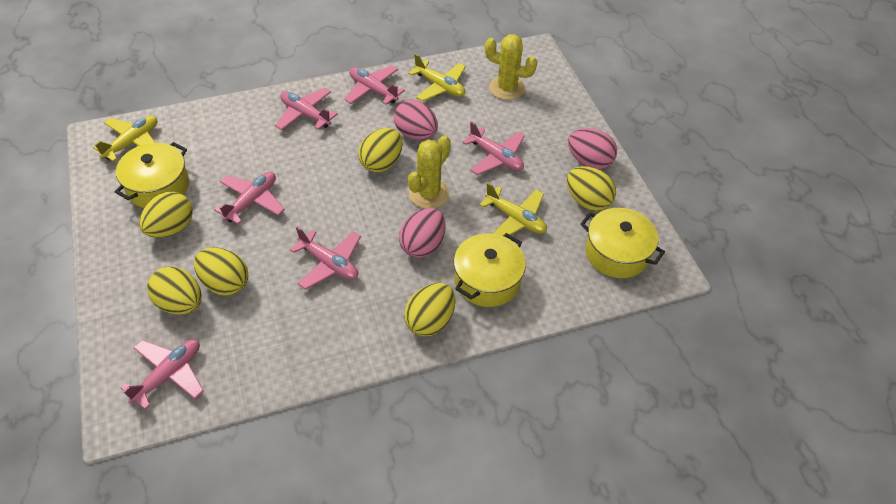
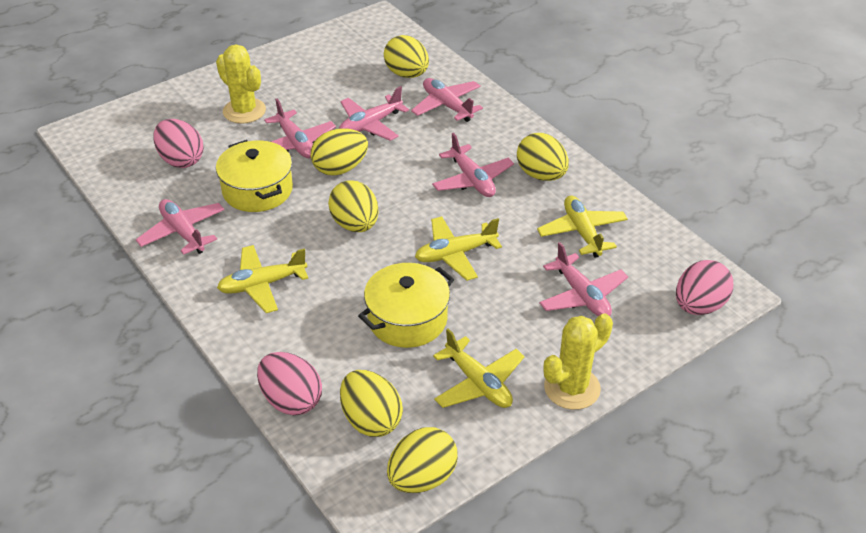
yellow plane: 3 -> 4
yellow pot: 3 -> 2

